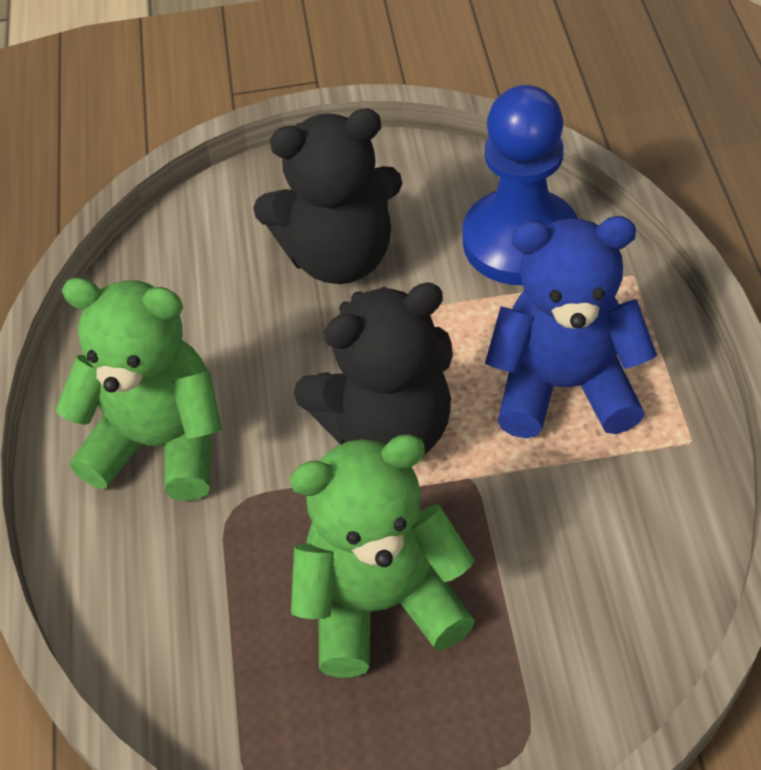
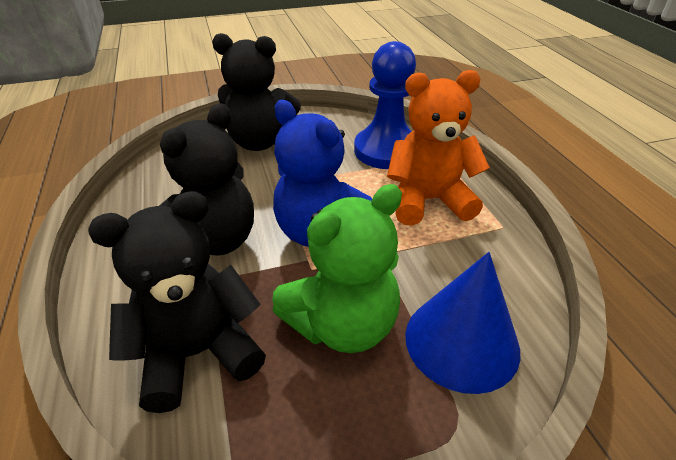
black teddy bear: 2 -> 3
blue cone: 0 -> 1
green teddy bear: 2 -> 1
orange teddy bear: 0 -> 1

